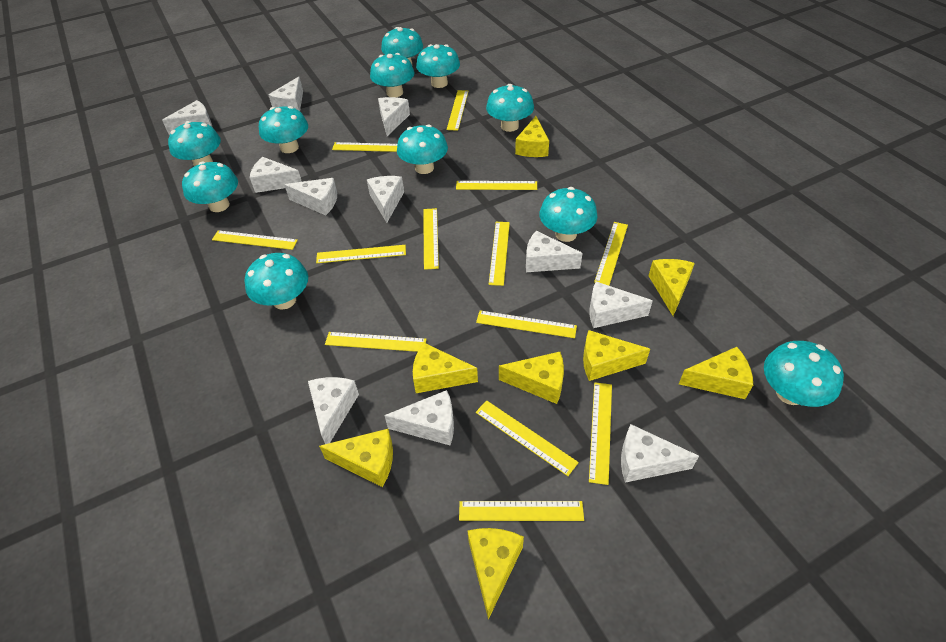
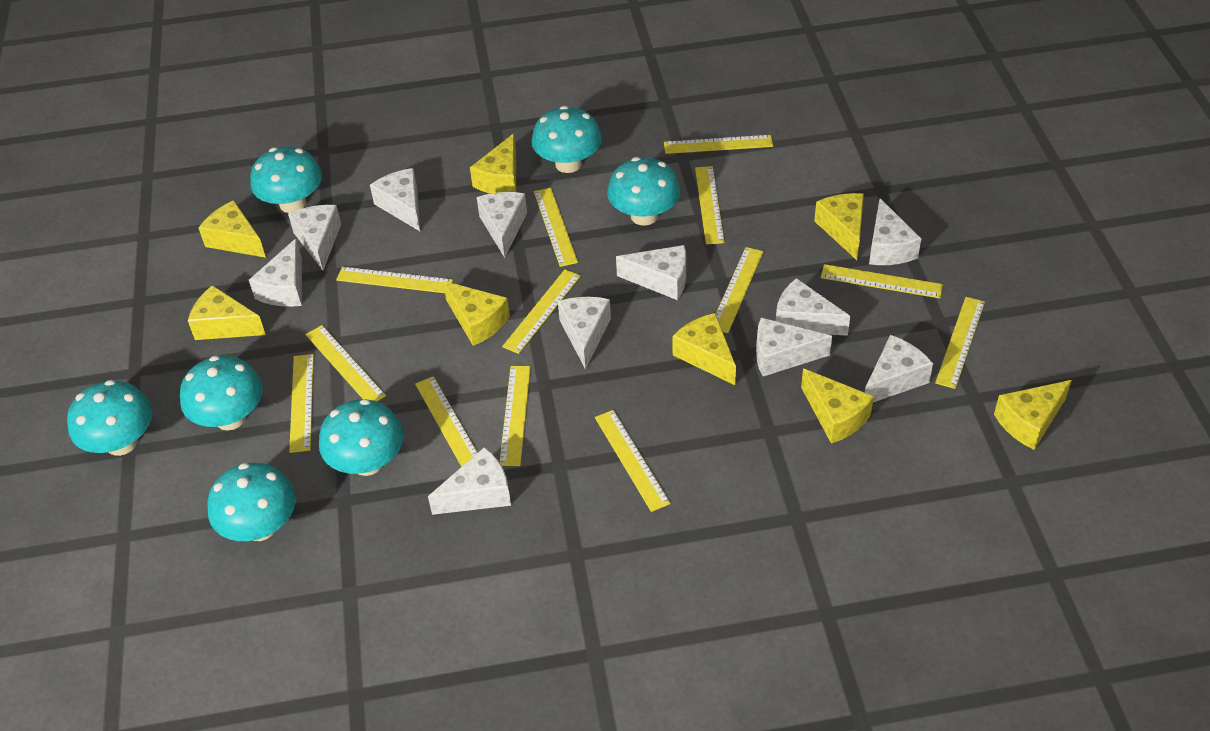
turquoise mushroom: 11 -> 7

